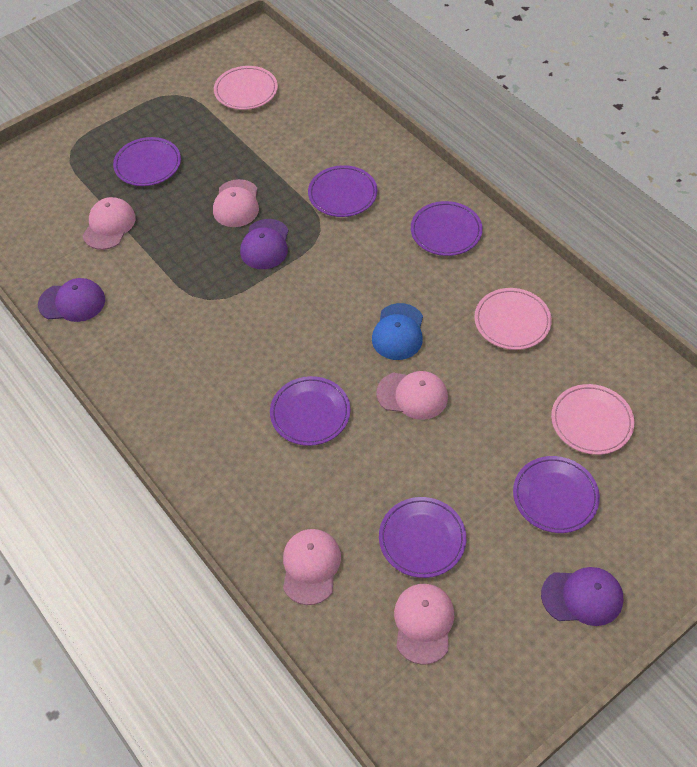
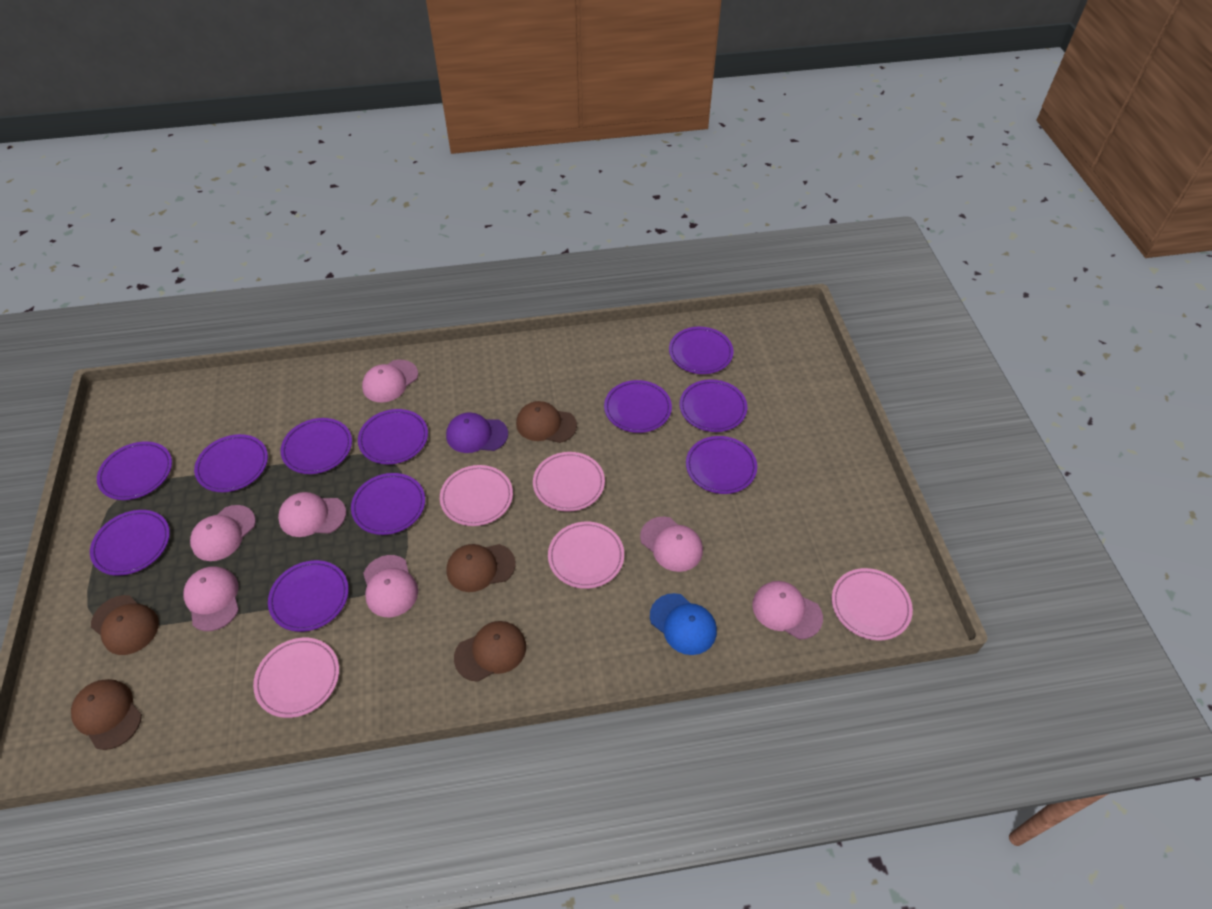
brown cap: 0 -> 5
pink cap: 5 -> 7
pink plate: 3 -> 5
purple cap: 3 -> 1
purple plate: 6 -> 11

